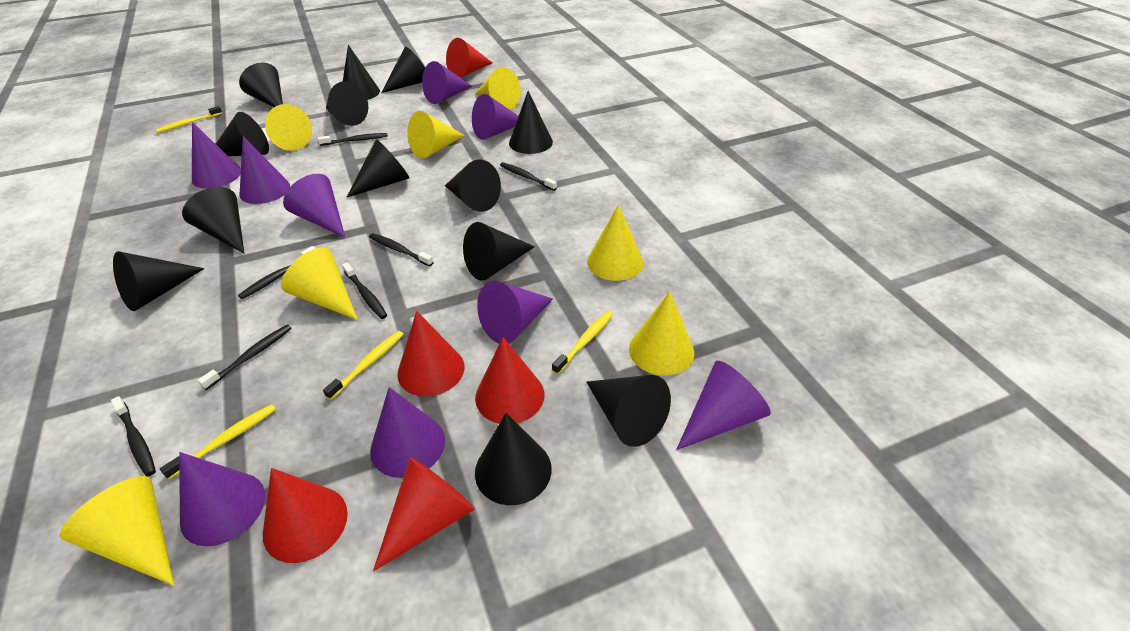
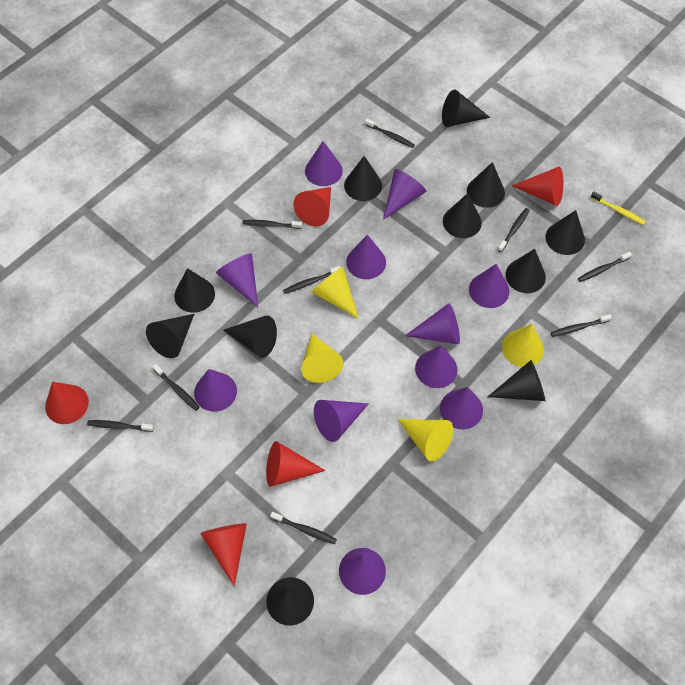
black cone: 13 -> 11
black toothbrush: 7 -> 9
purple cone: 9 -> 11
yellow cone: 7 -> 4
yellow toothbrush: 4 -> 1

